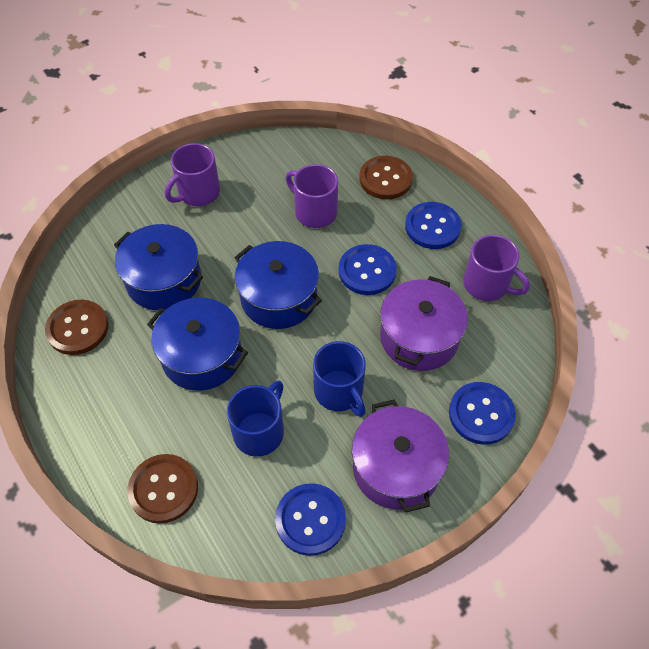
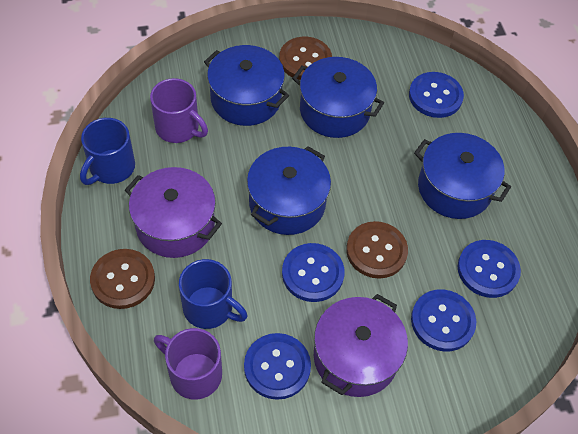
blue button: 4 -> 5
blue pot: 3 -> 4
purple mug: 3 -> 2

